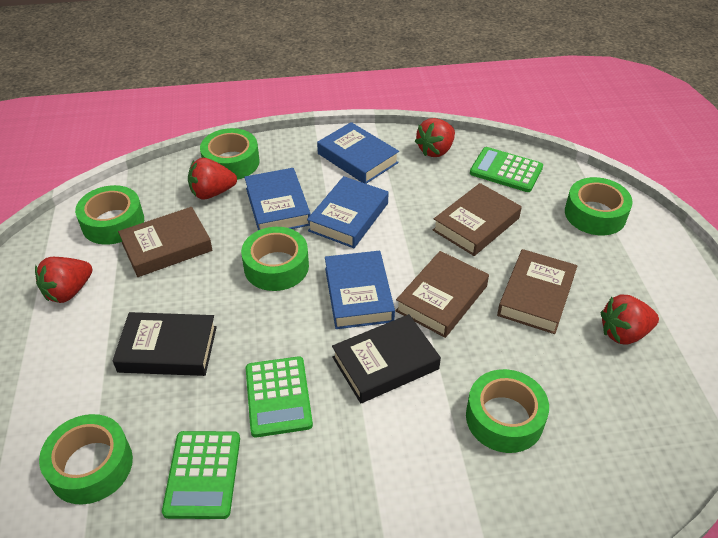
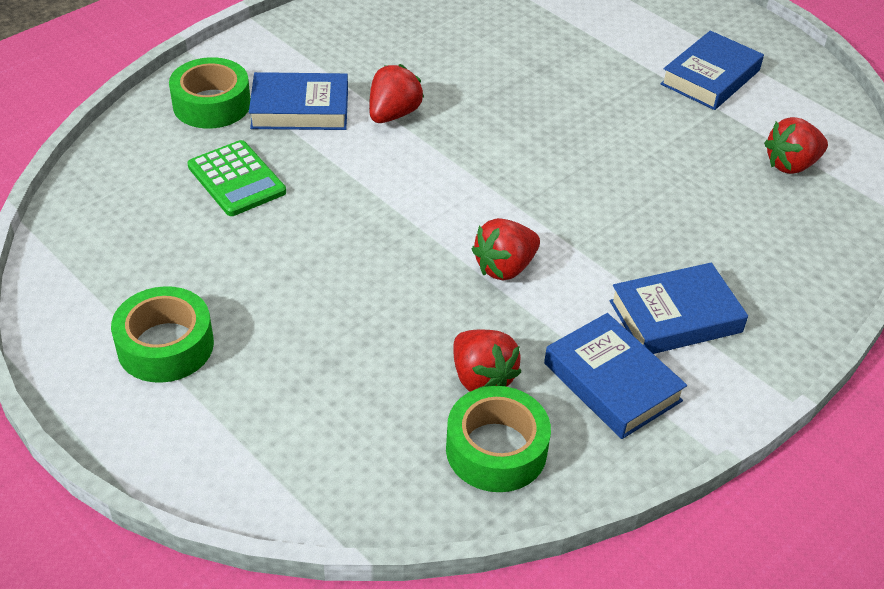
black book: 2 -> 0
brown book: 4 -> 0
green calculator: 3 -> 1
green tape: 6 -> 3

